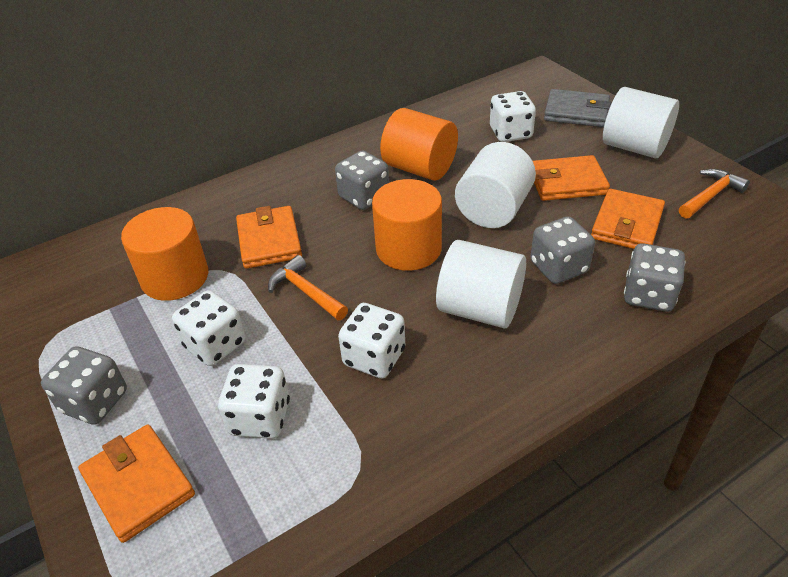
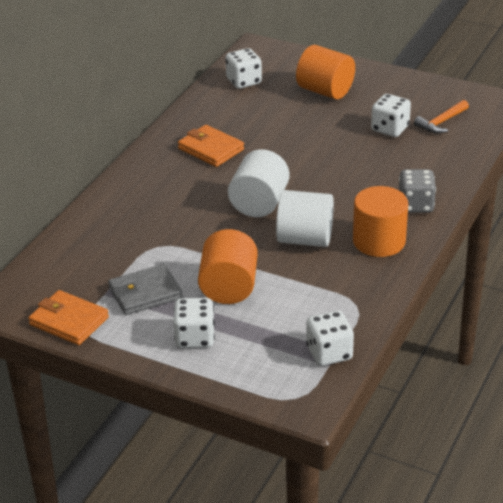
grey dice: 4 -> 1
orange hammer: 2 -> 1
orange wallet: 4 -> 2
white cylinder: 3 -> 2

